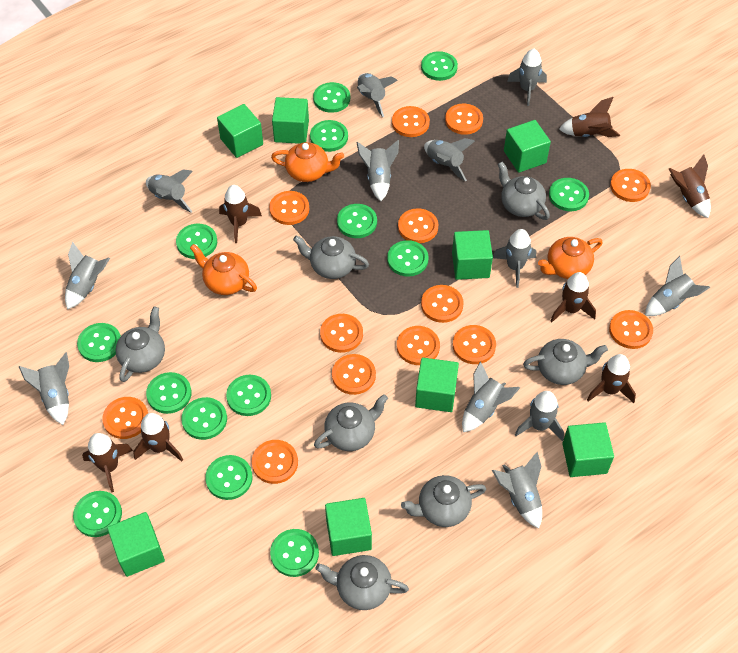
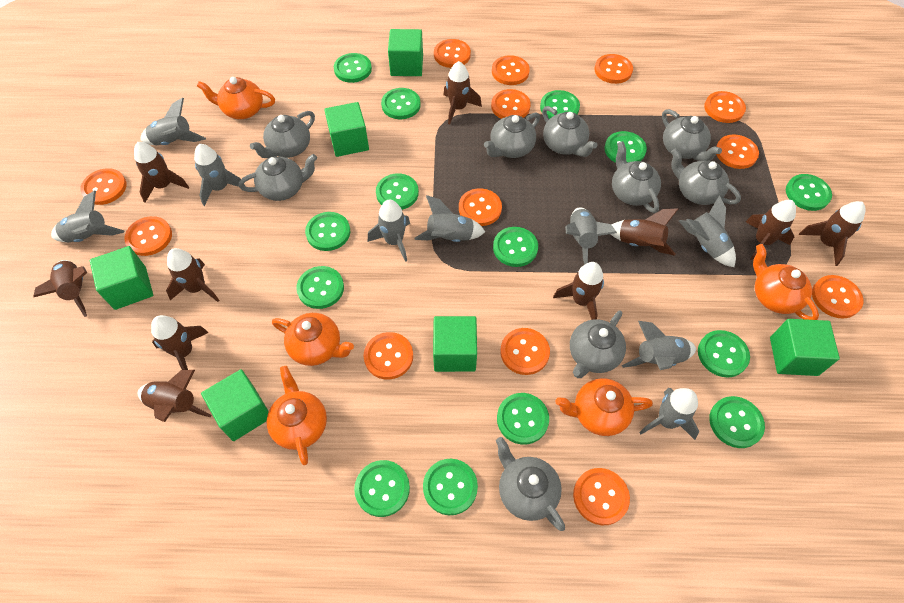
brown rocket: 7 -> 10
green cube: 8 -> 6
grey rocket: 12 -> 9
grey teapot: 7 -> 9
orange teapot: 3 -> 5

